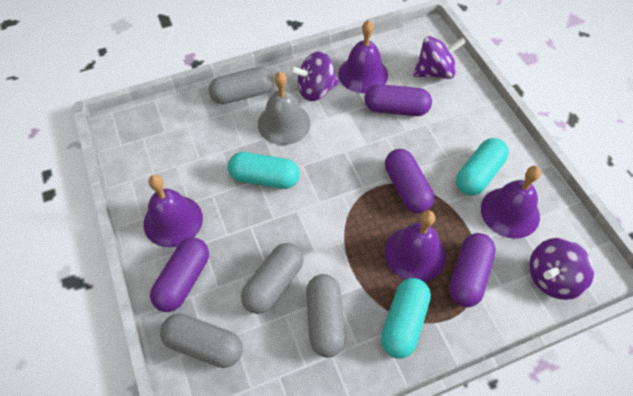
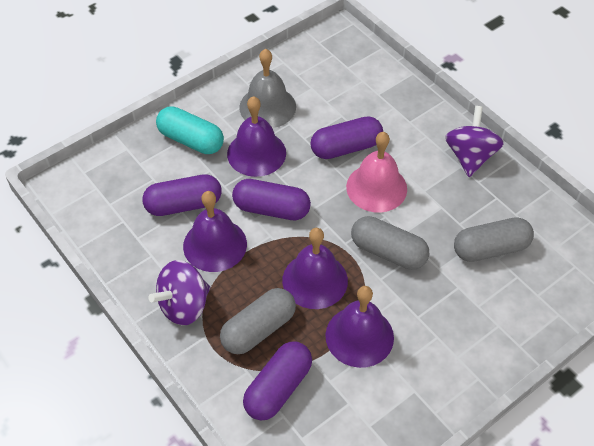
grey capsule: 4 -> 3
pink bell: 0 -> 1
purple spinning top: 3 -> 2
turquoise capsule: 3 -> 1

